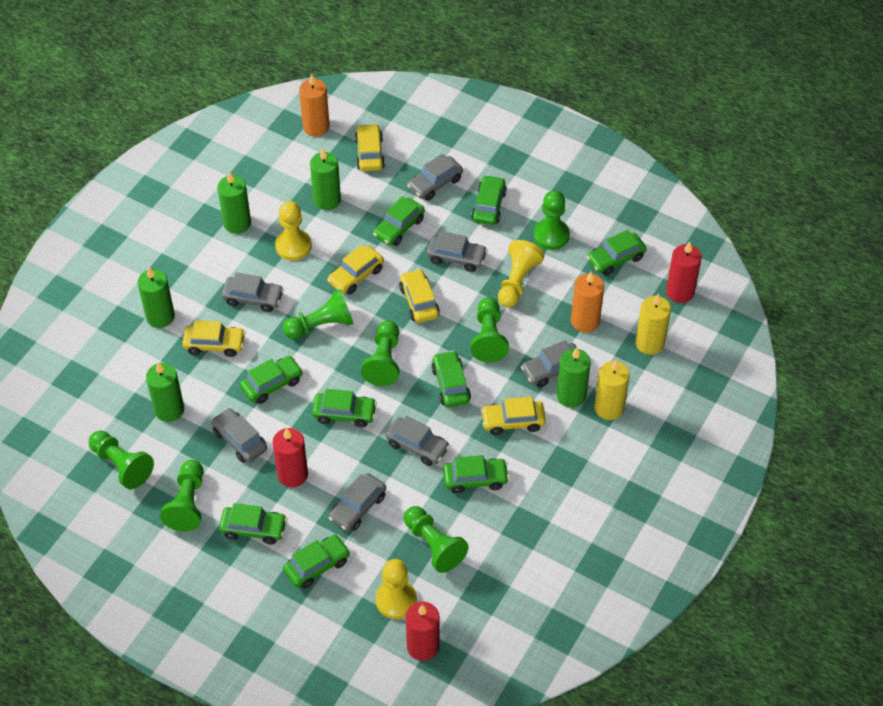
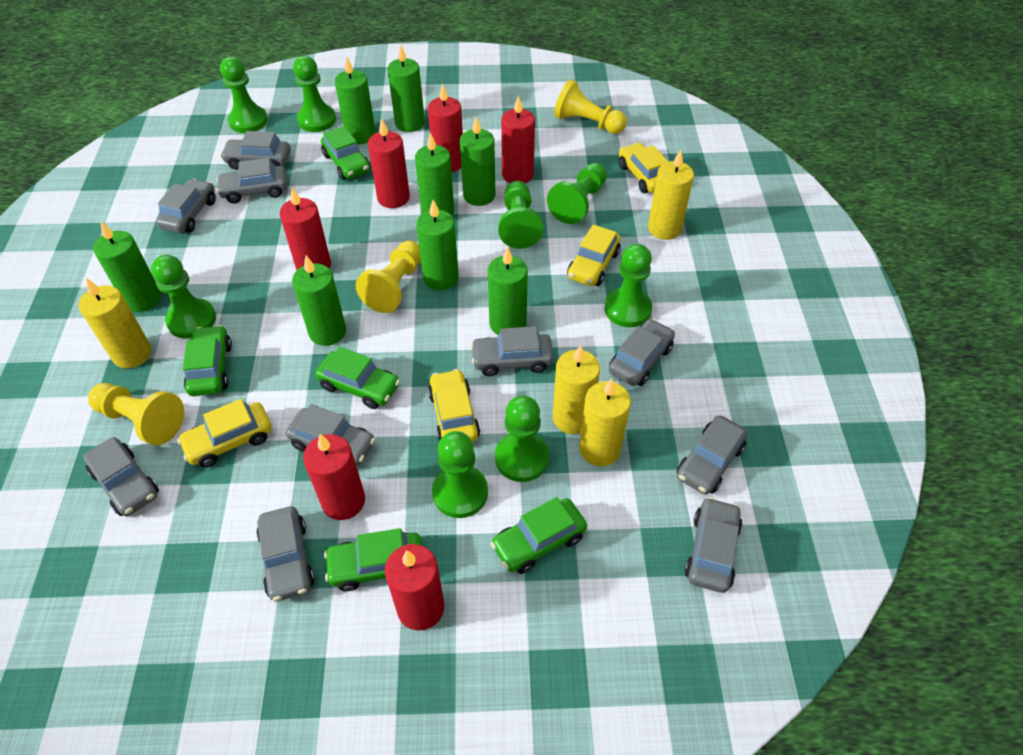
green candle: 5 -> 8
green car: 9 -> 5
green pawn: 7 -> 8
grey car: 7 -> 10
orange candle: 2 -> 0
red candle: 3 -> 6
yellow candle: 2 -> 4
yellow car: 5 -> 4

